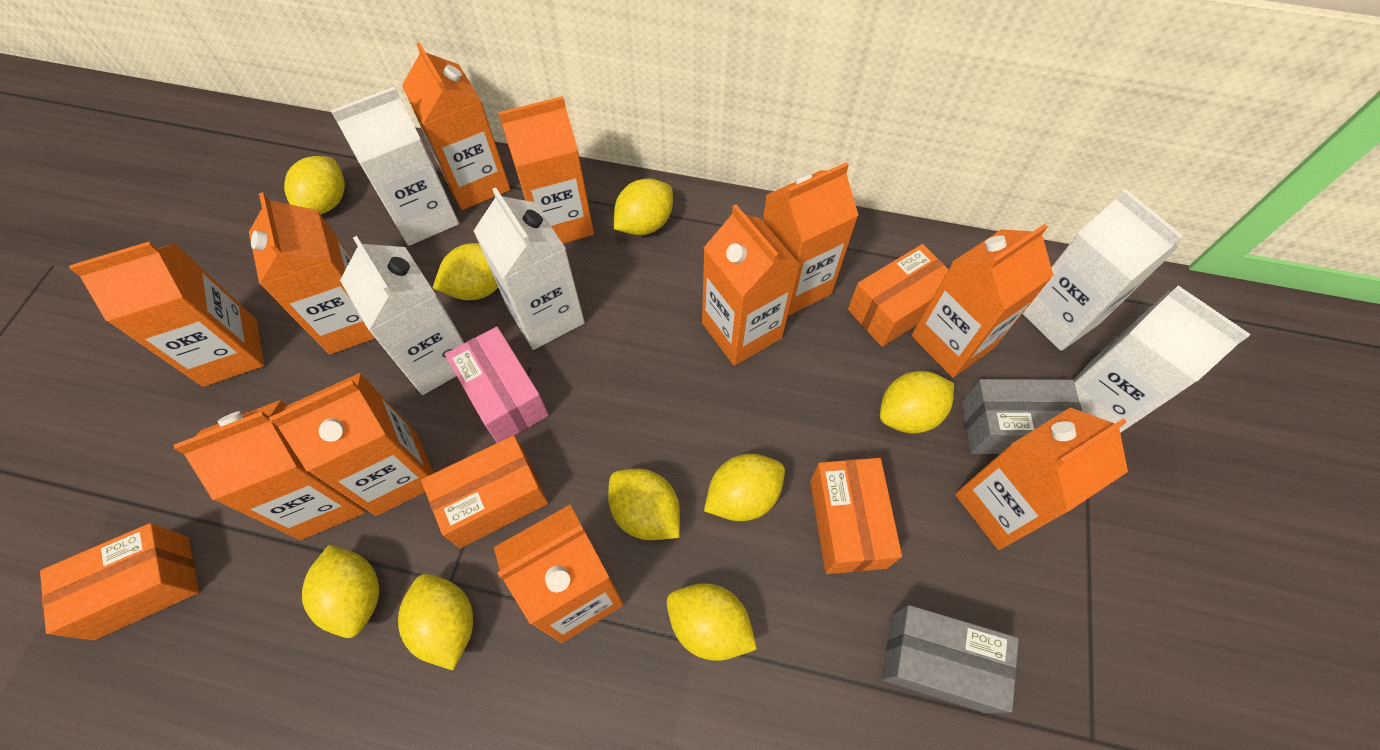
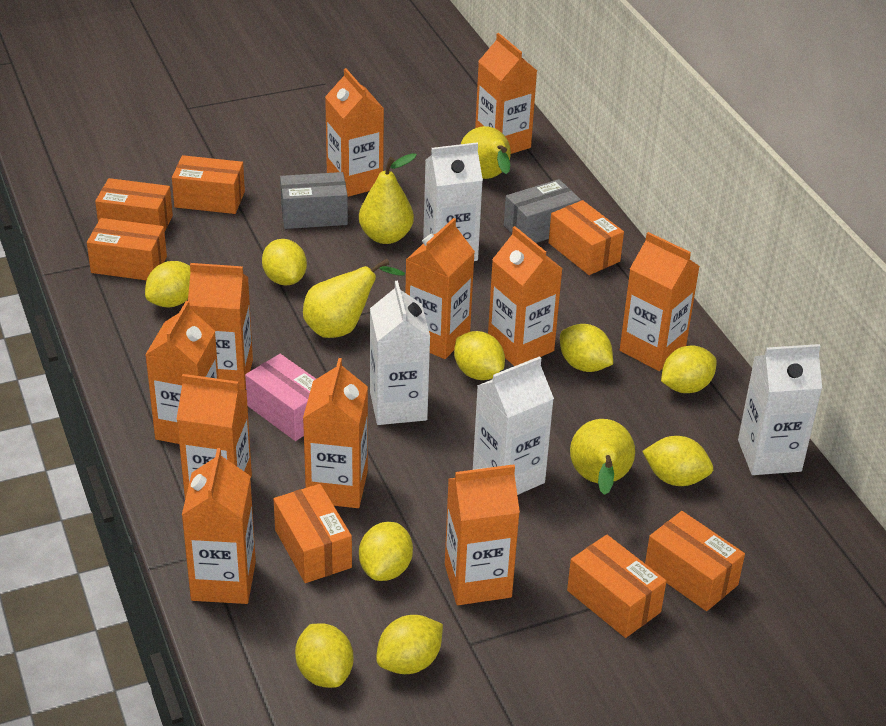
orange box: 4 -> 7
white carton: 5 -> 4
yellow pear: 0 -> 4

